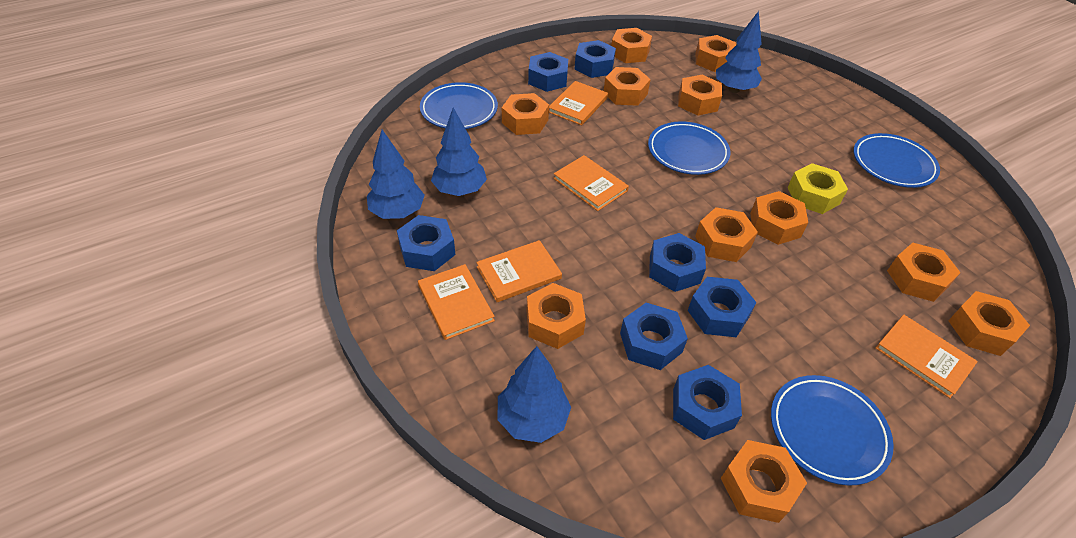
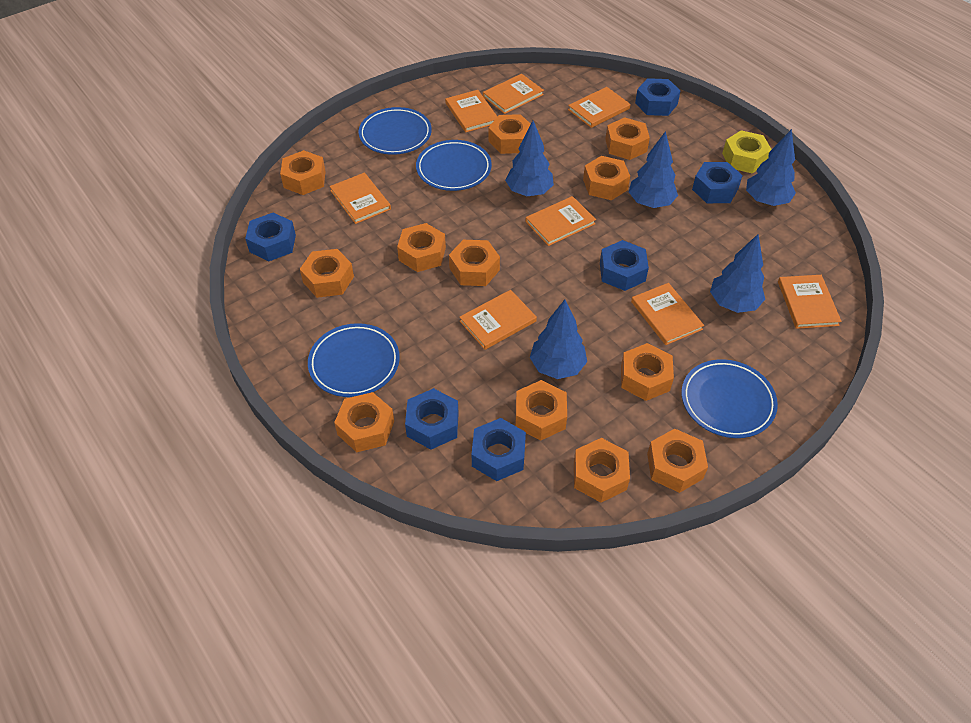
blue nut: 7 -> 6
blue tree: 4 -> 5
orange book: 5 -> 8
orange nut: 11 -> 12

